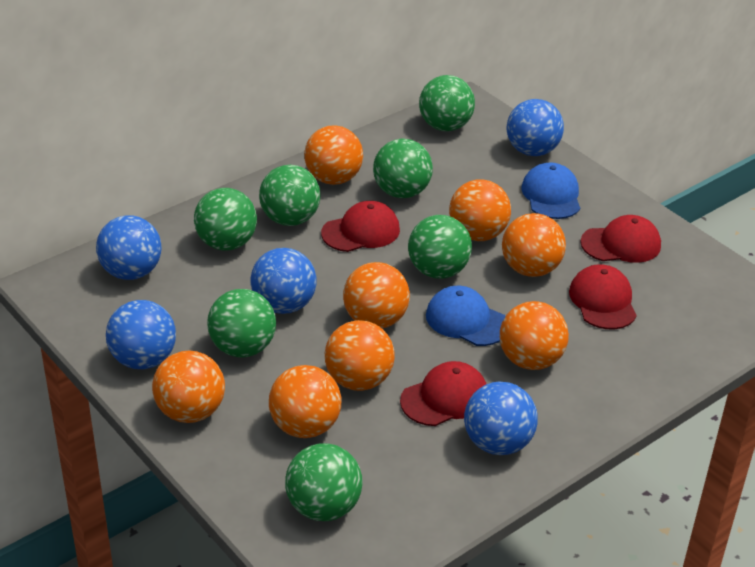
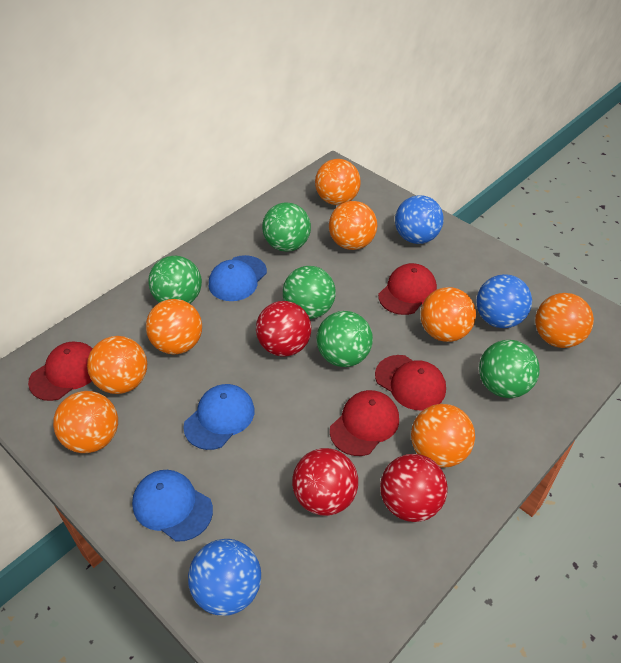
blue ball: 5 -> 3
blue cap: 2 -> 3
green ball: 7 -> 5
red ball: 0 -> 3

